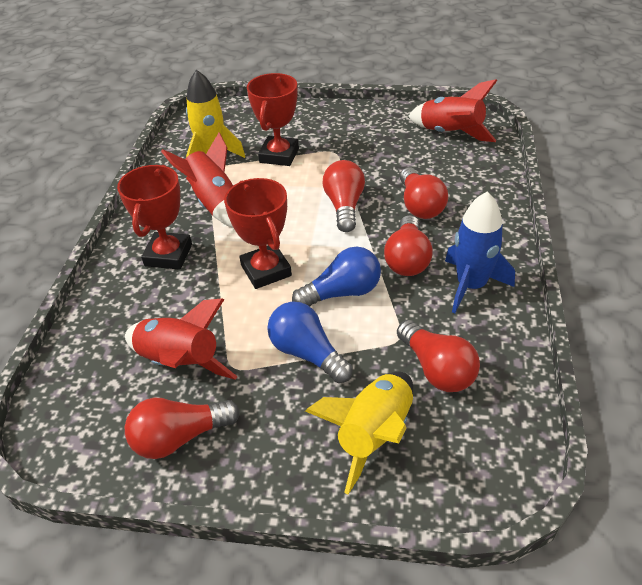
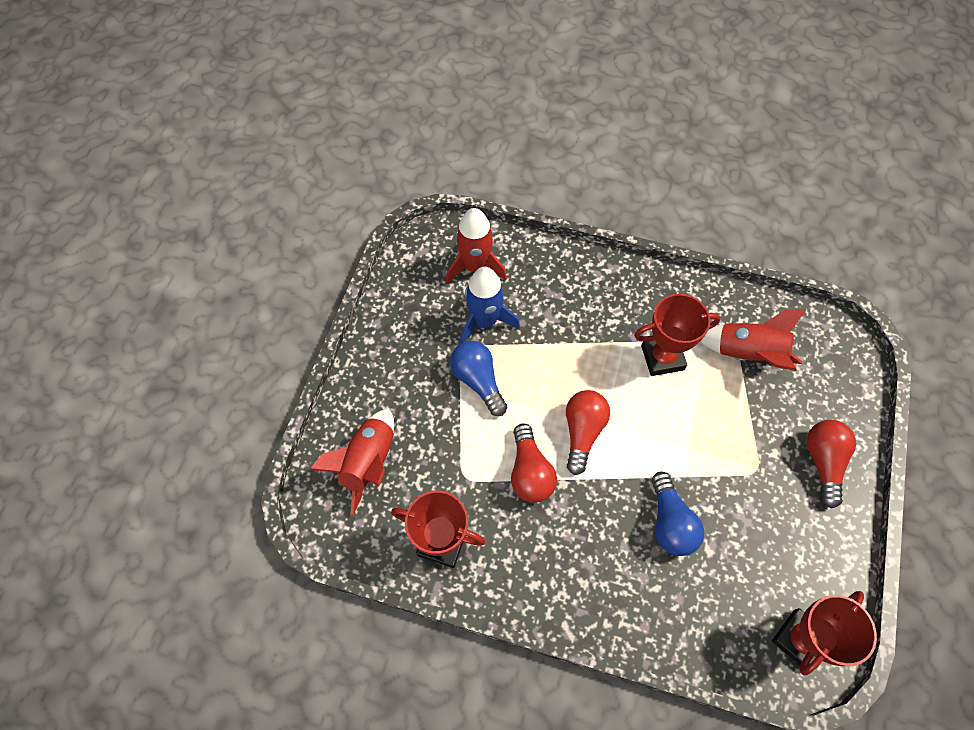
red light bulb: 5 -> 3
yellow rocket: 2 -> 0

